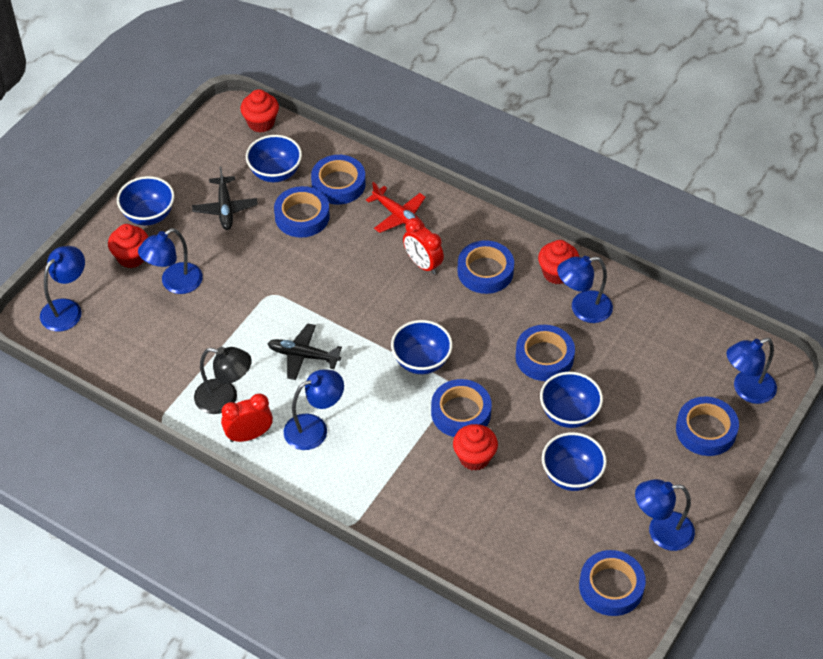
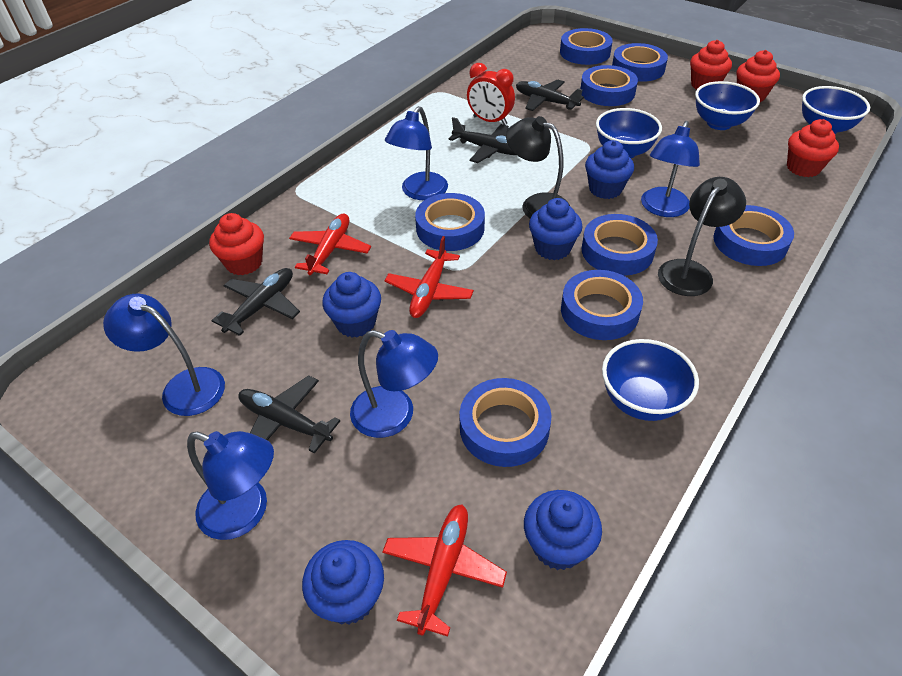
black lamp: 1 -> 2
black plane: 2 -> 4
blue bowl: 5 -> 4
blue cupcake: 0 -> 5
blue lamp: 6 -> 5
blue tape: 7 -> 8
red clock: 2 -> 1
red plane: 1 -> 3

